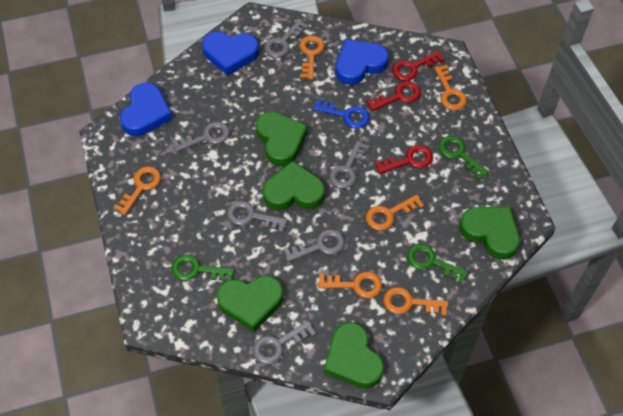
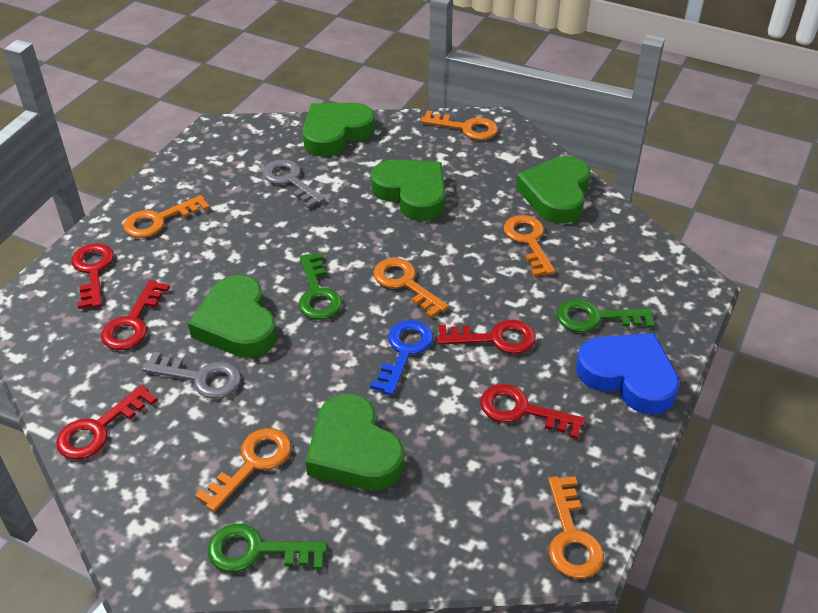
blue heart: 3 -> 1
grey key: 6 -> 2
red key: 3 -> 5

